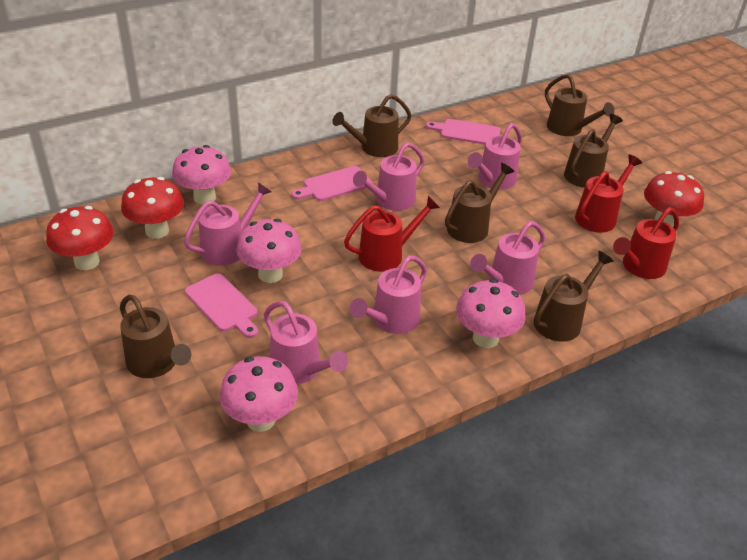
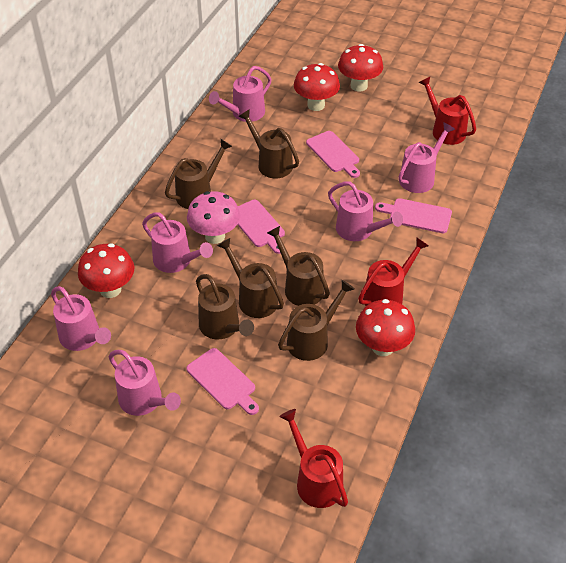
pink cutting board: 3 -> 4
pink mushroom: 4 -> 1
red mushroom: 3 -> 4

